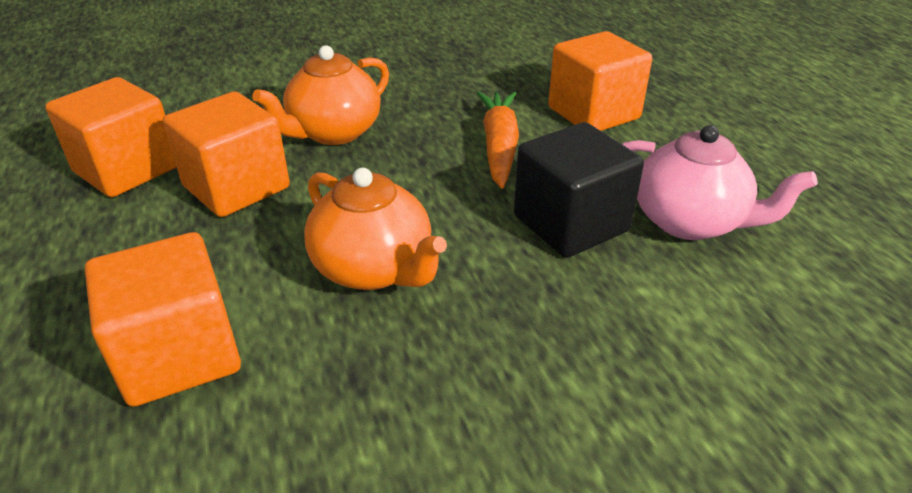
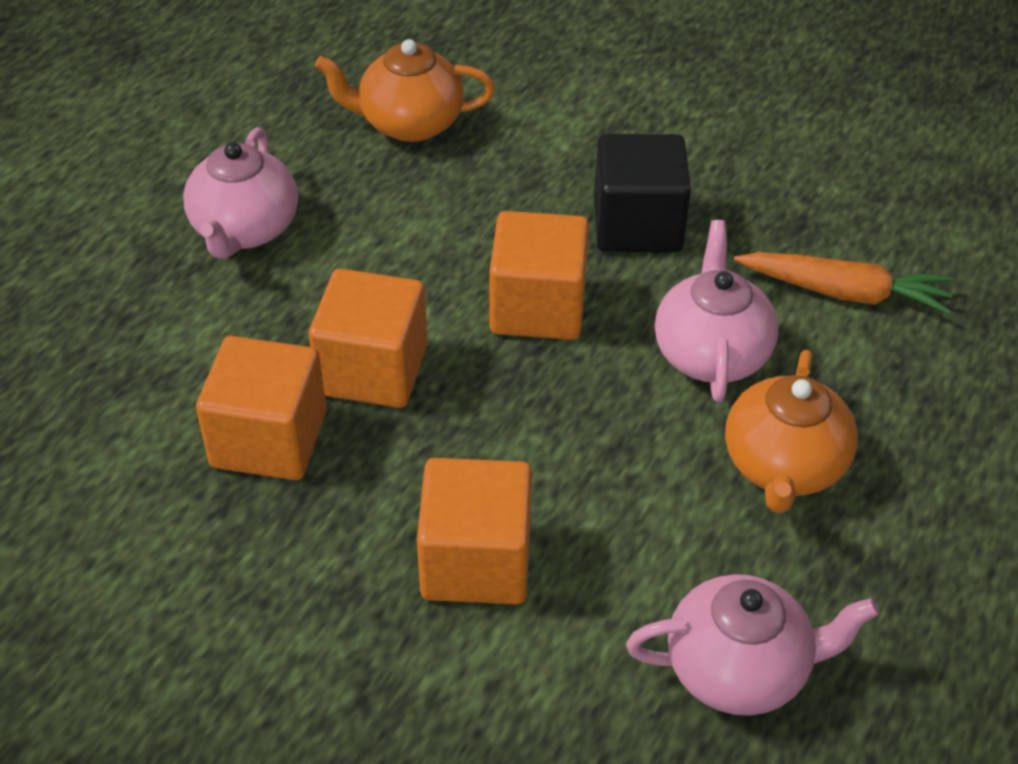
pink teapot: 1 -> 3

